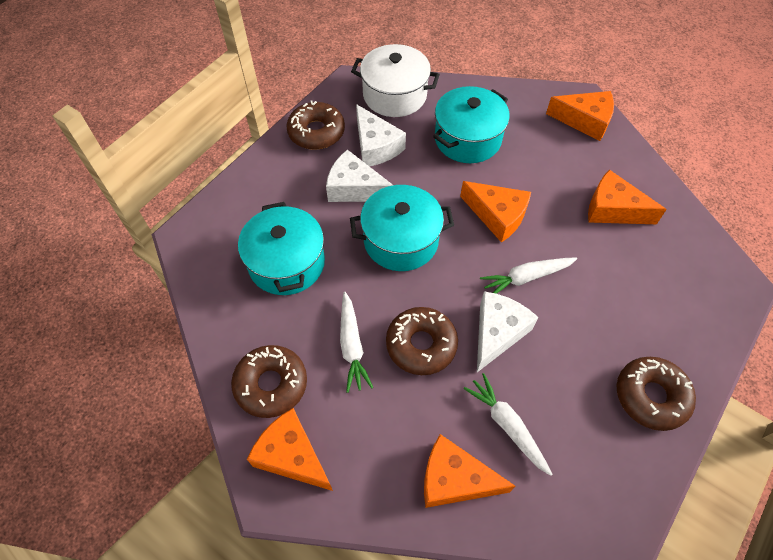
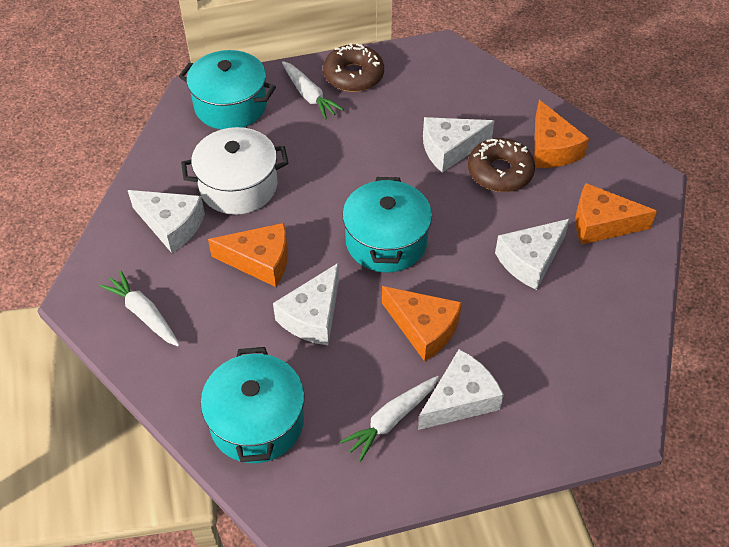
brown donut: 4 -> 2
orange cheese: 5 -> 4
white cheese: 3 -> 5

